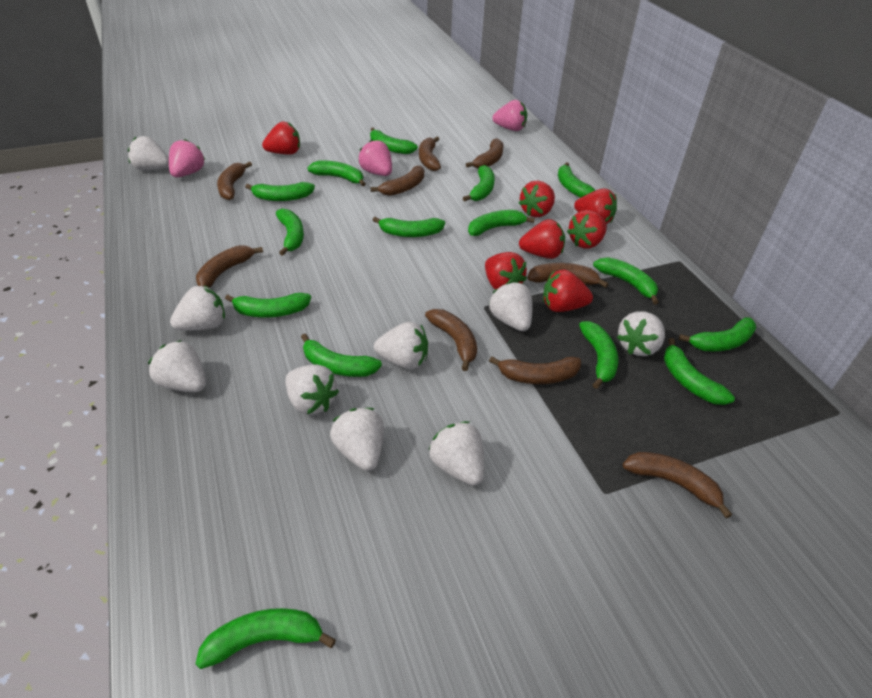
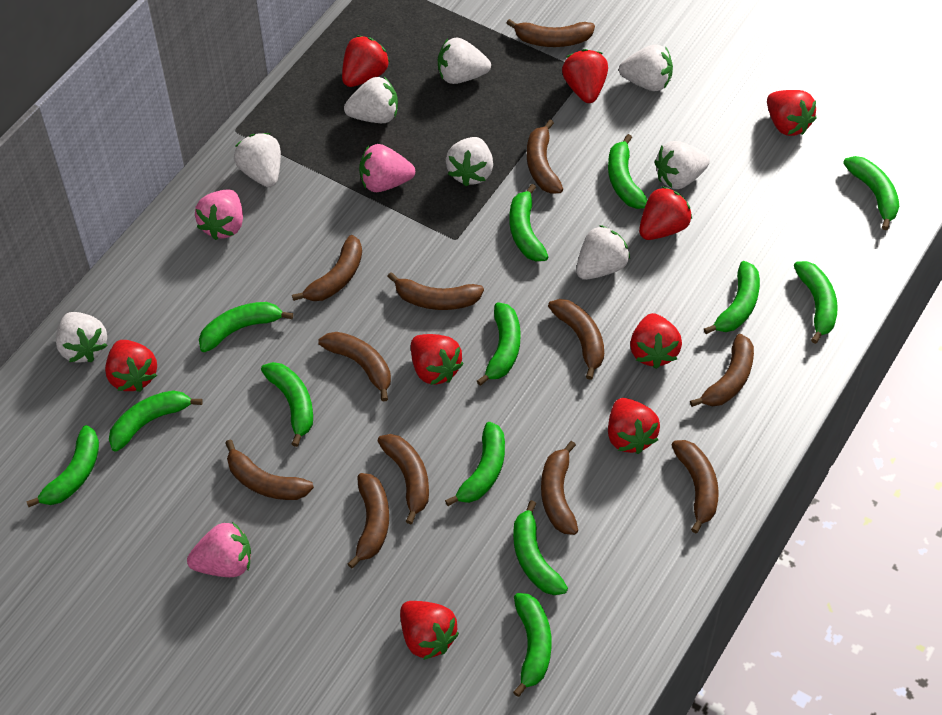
brown banana: 9 -> 12
green banana: 15 -> 13
red strawberry: 7 -> 9
white strawberry: 9 -> 8

